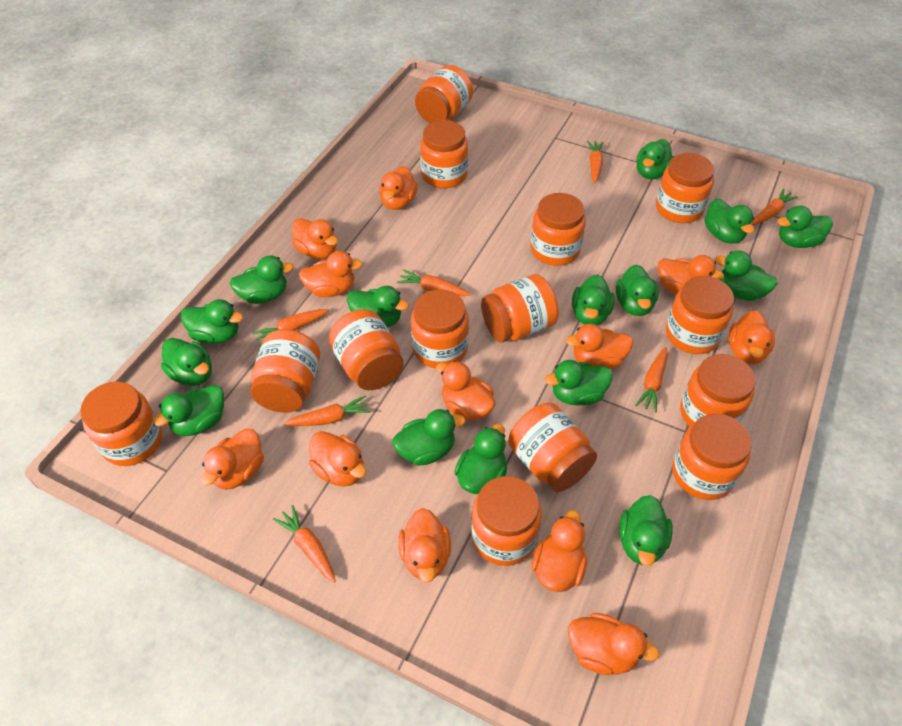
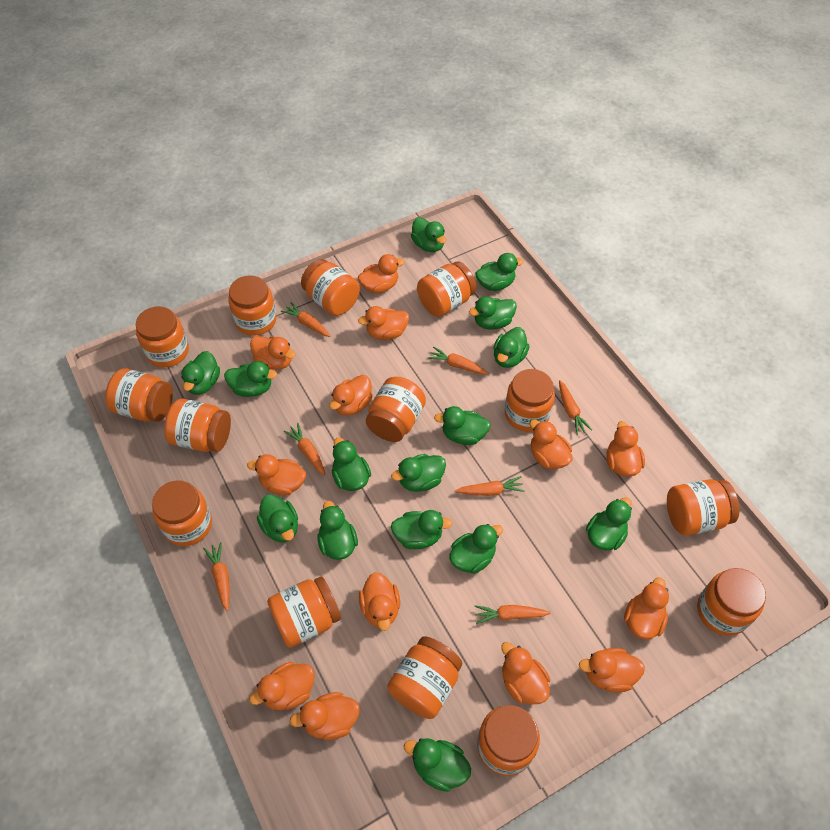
orange duck: 12 -> 13

